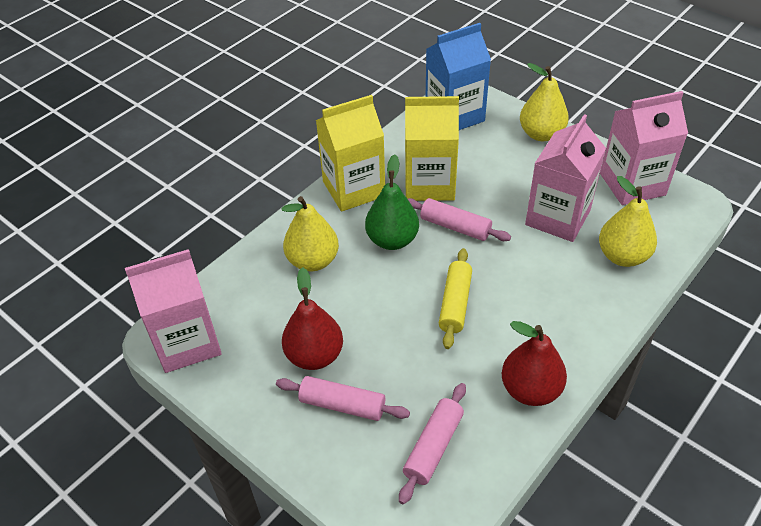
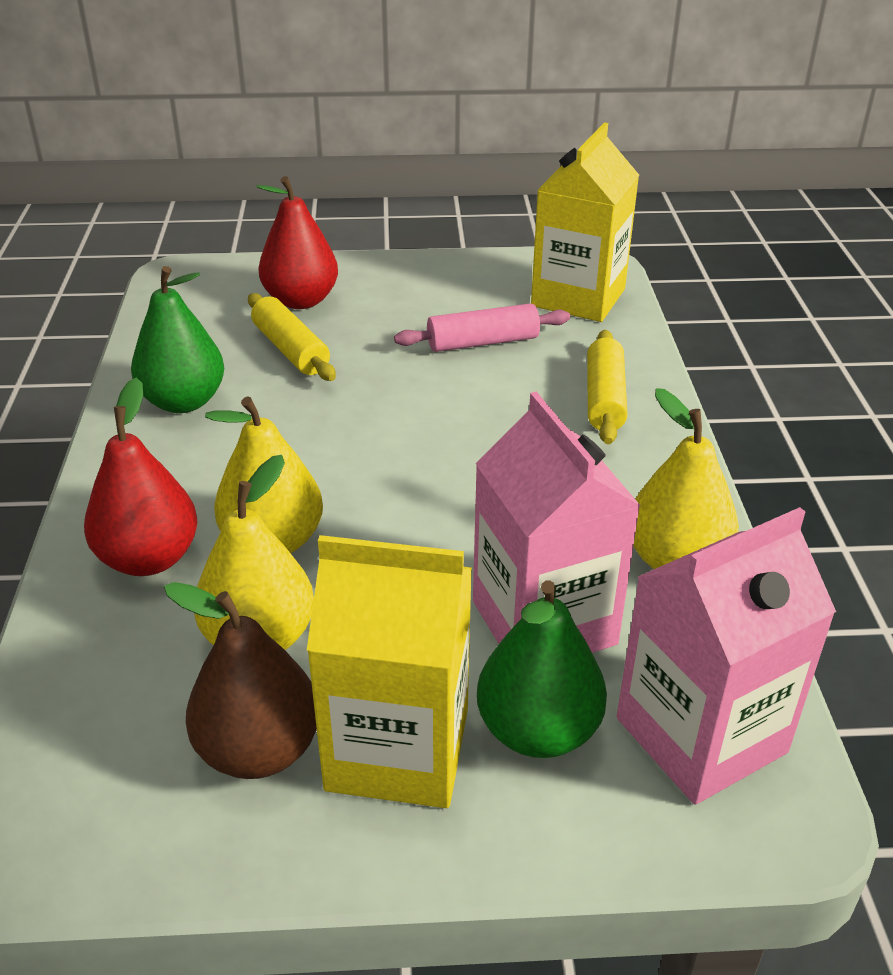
blue carton: 1 -> 0
brown pear: 0 -> 1
green pear: 1 -> 2
pink carton: 3 -> 2
pink rolling pin: 3 -> 1
yellow rolling pin: 1 -> 2

